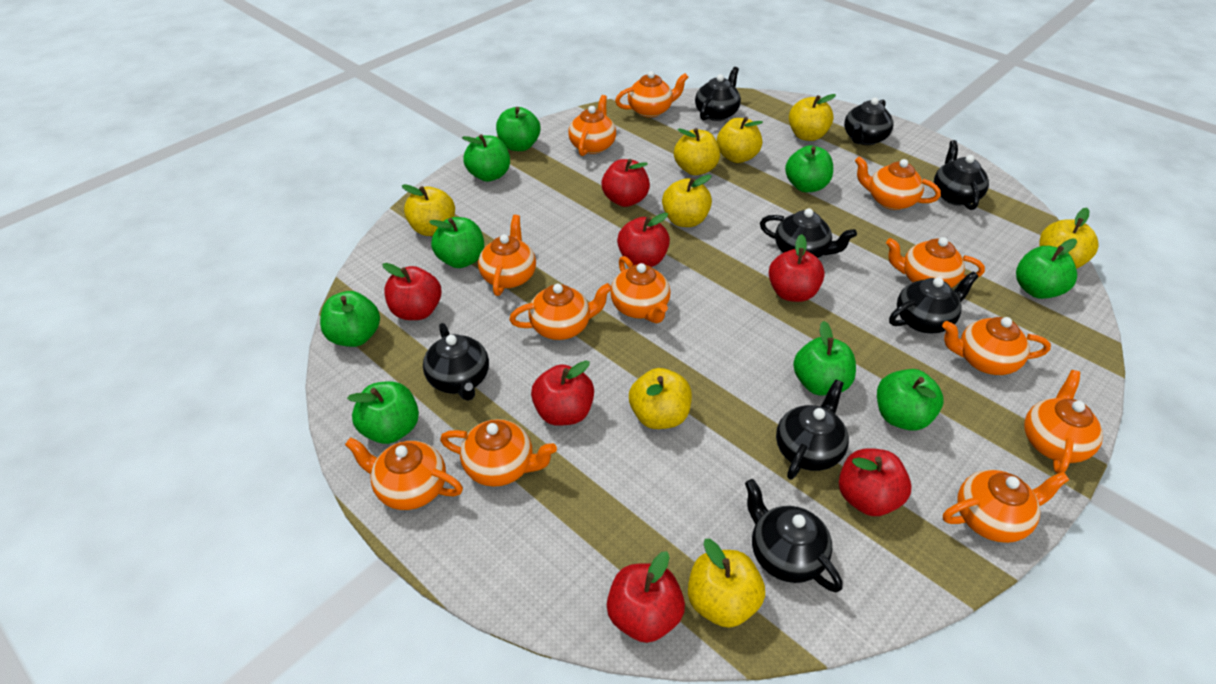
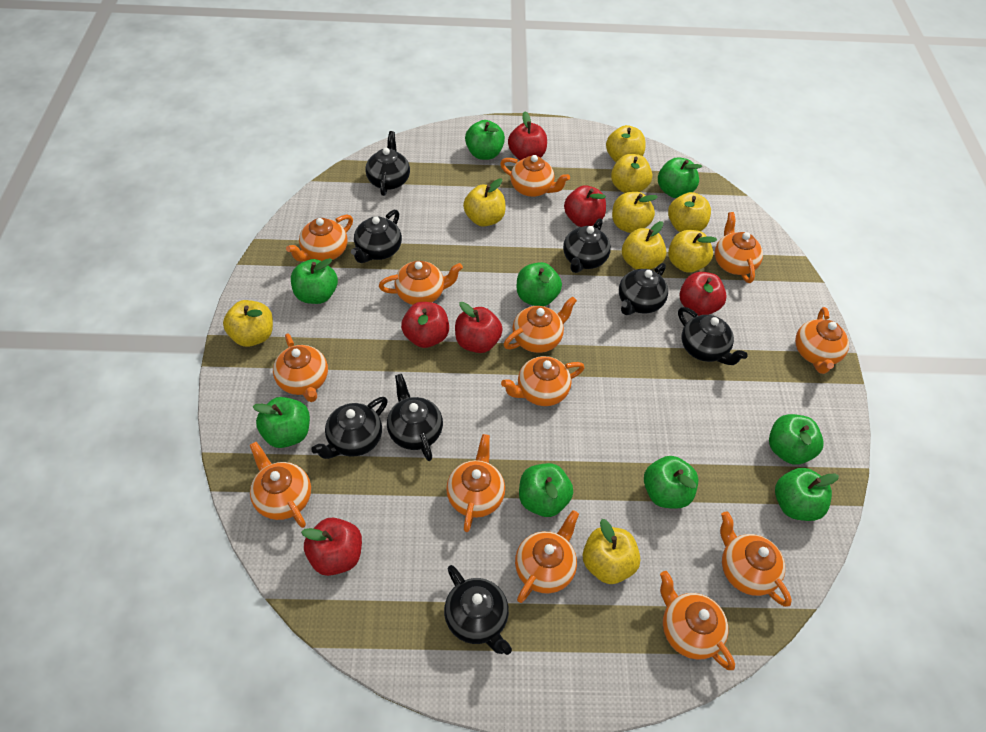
orange teapot: 12 -> 13
red apple: 7 -> 6
yellow apple: 8 -> 9

